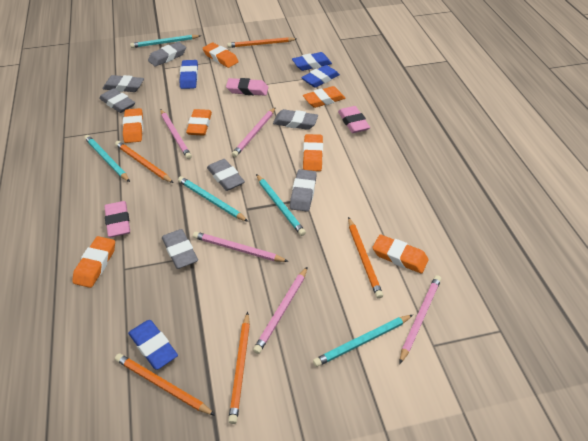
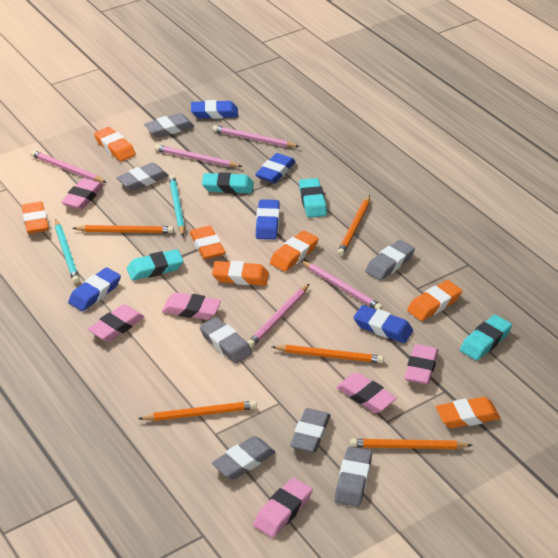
blue eraser: 4 -> 5
pink eraser: 3 -> 6
turquoise eraser: 0 -> 4
turquoise pencil: 5 -> 2

